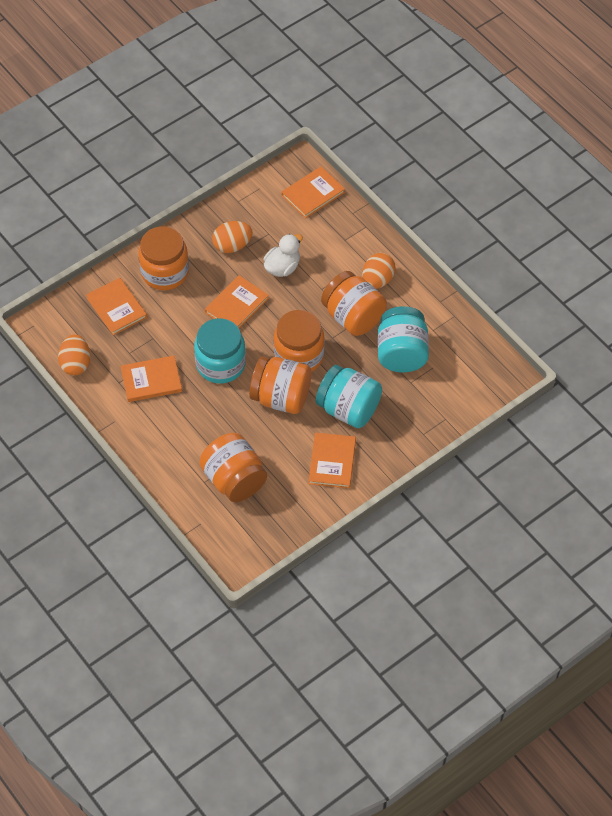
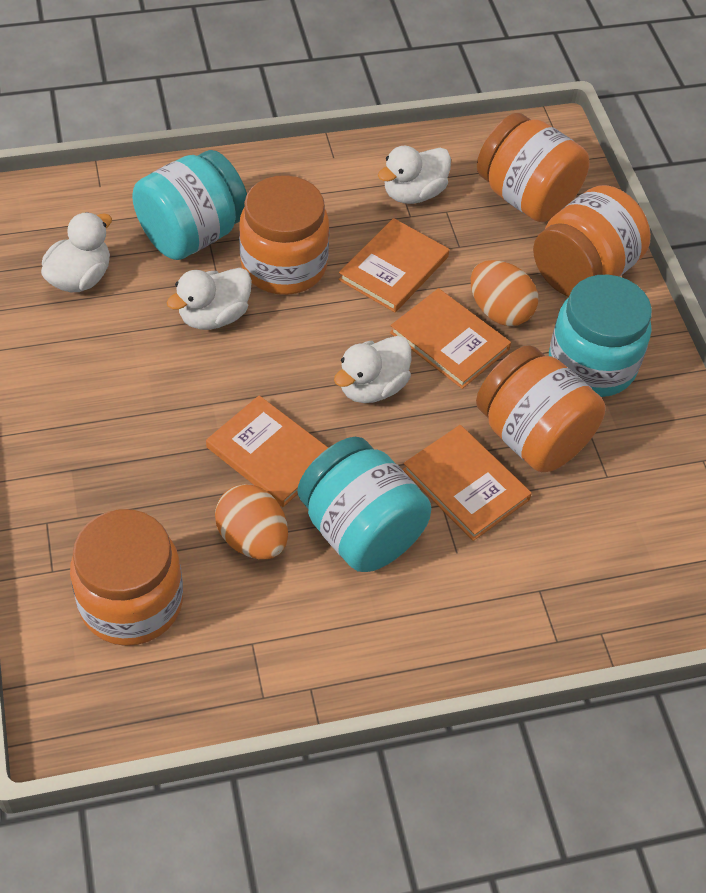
orange book: 5 -> 4
orange egg: 3 -> 2
white duck: 1 -> 4

